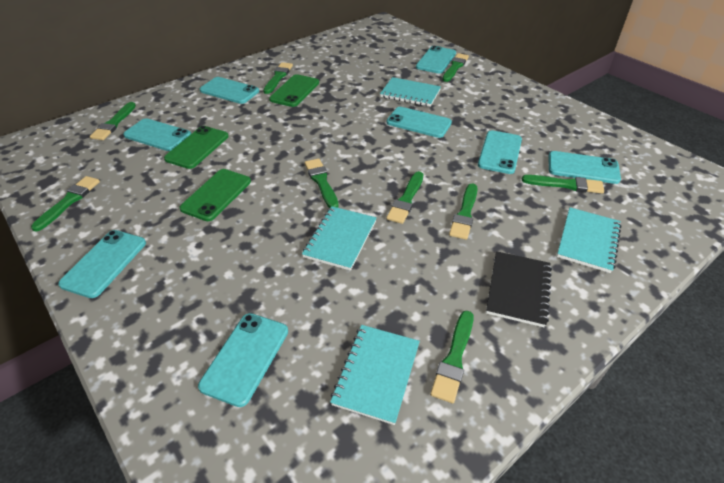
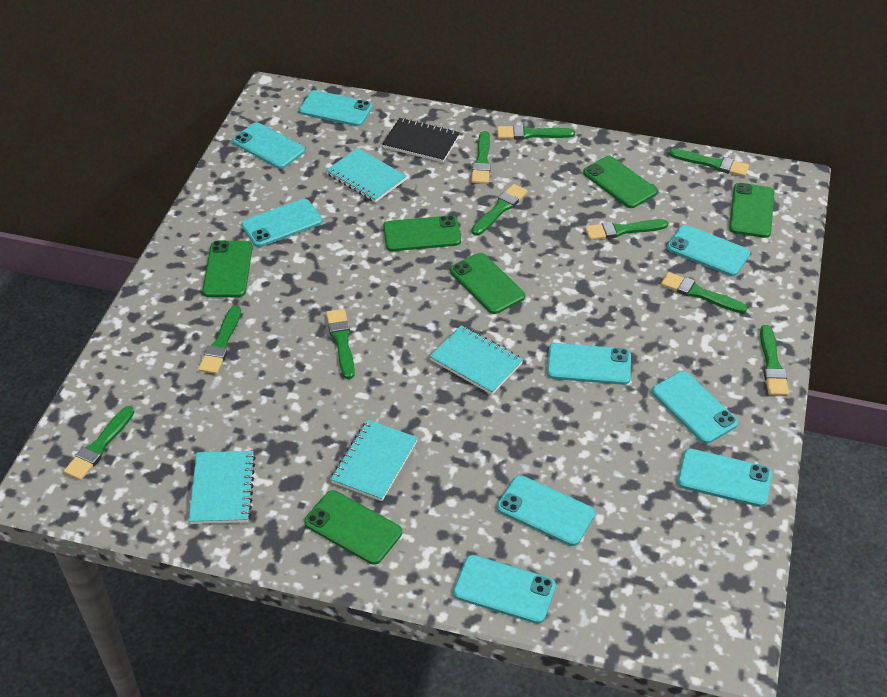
green brush: 9 -> 10
green phone: 3 -> 6
turquoise phone: 8 -> 9

